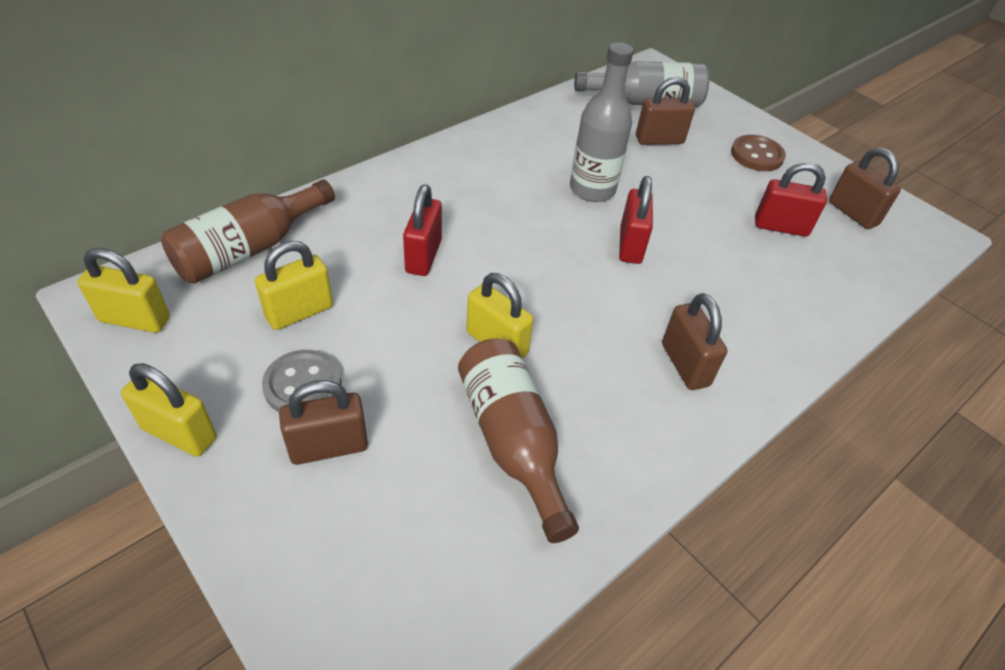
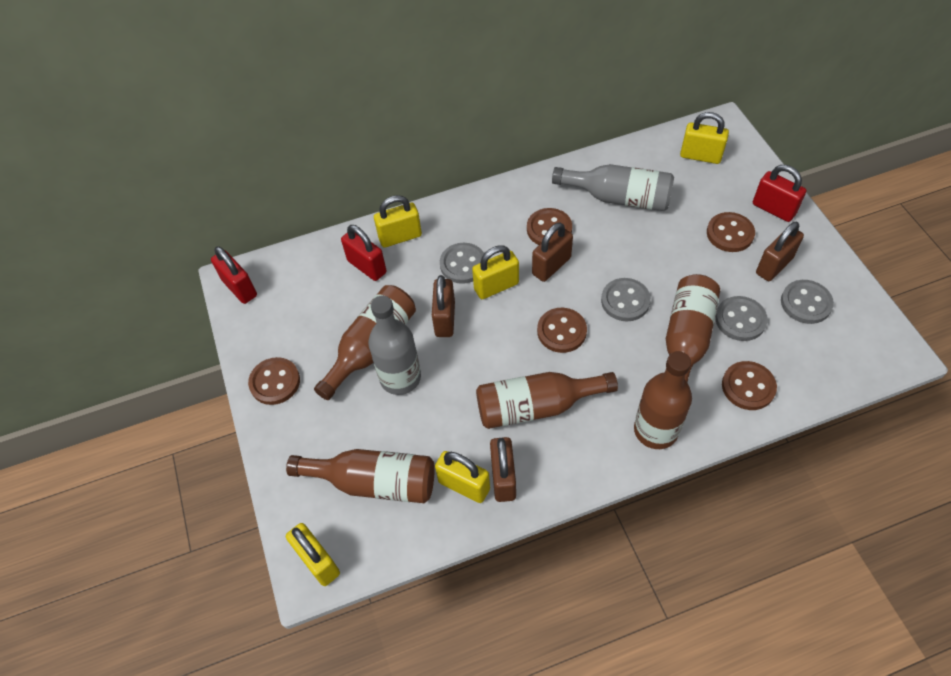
brown bottle: 2 -> 5
brown button: 1 -> 5
grey button: 1 -> 4
yellow padlock: 4 -> 5

